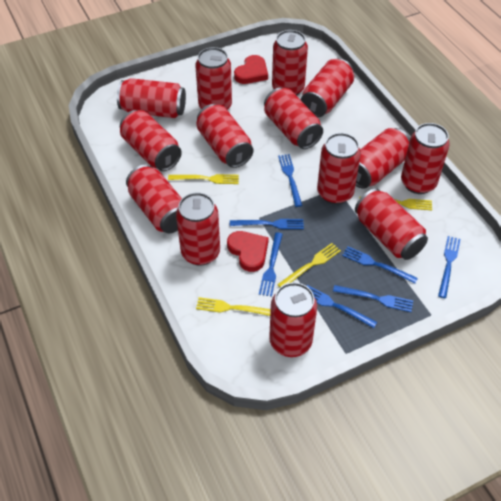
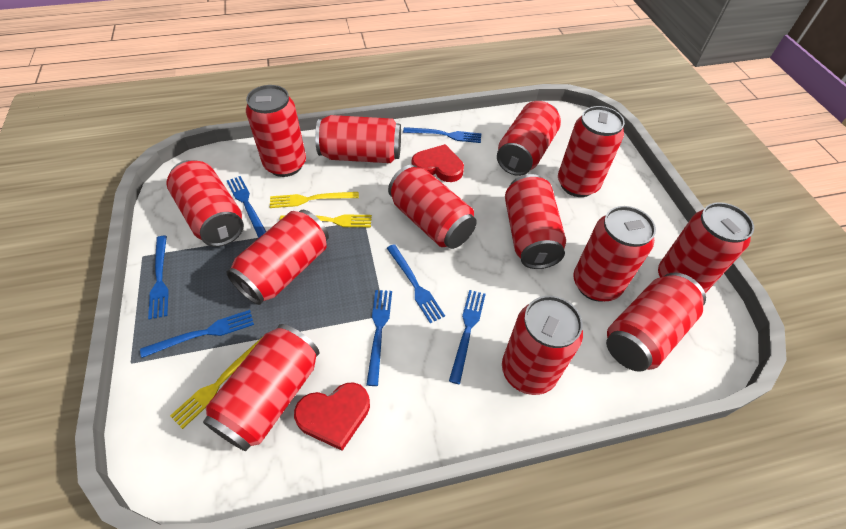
red can: 14 -> 13
yellow fork: 4 -> 3

